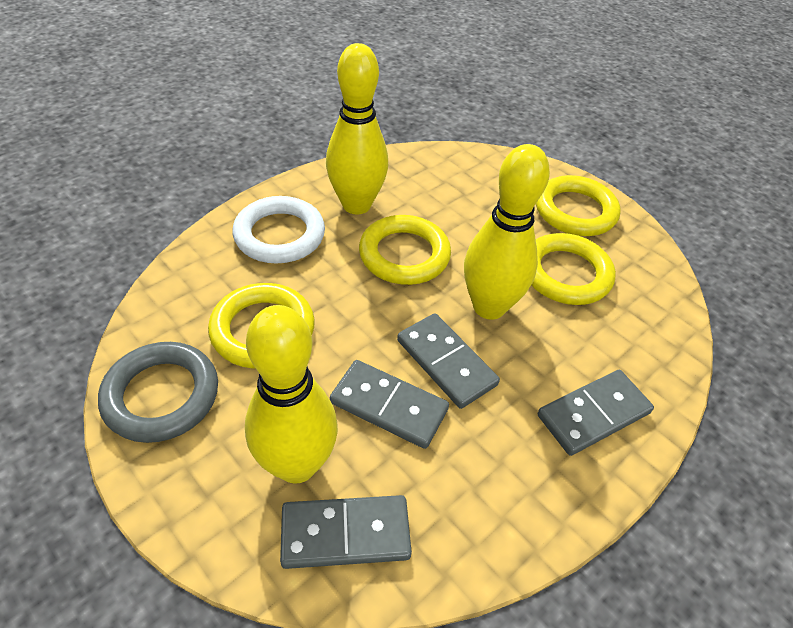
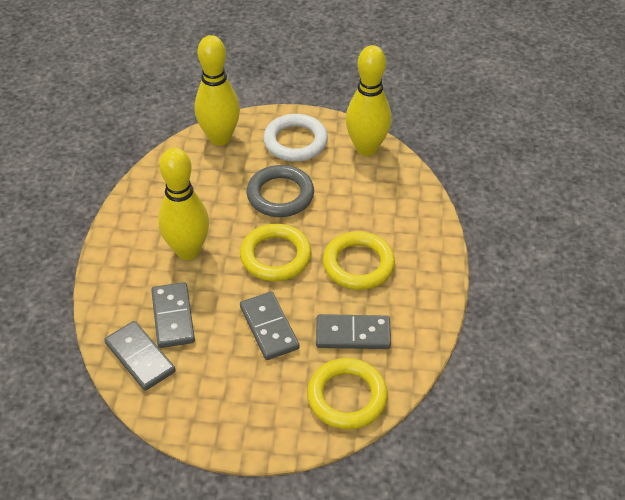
yellow ring: 4 -> 3

